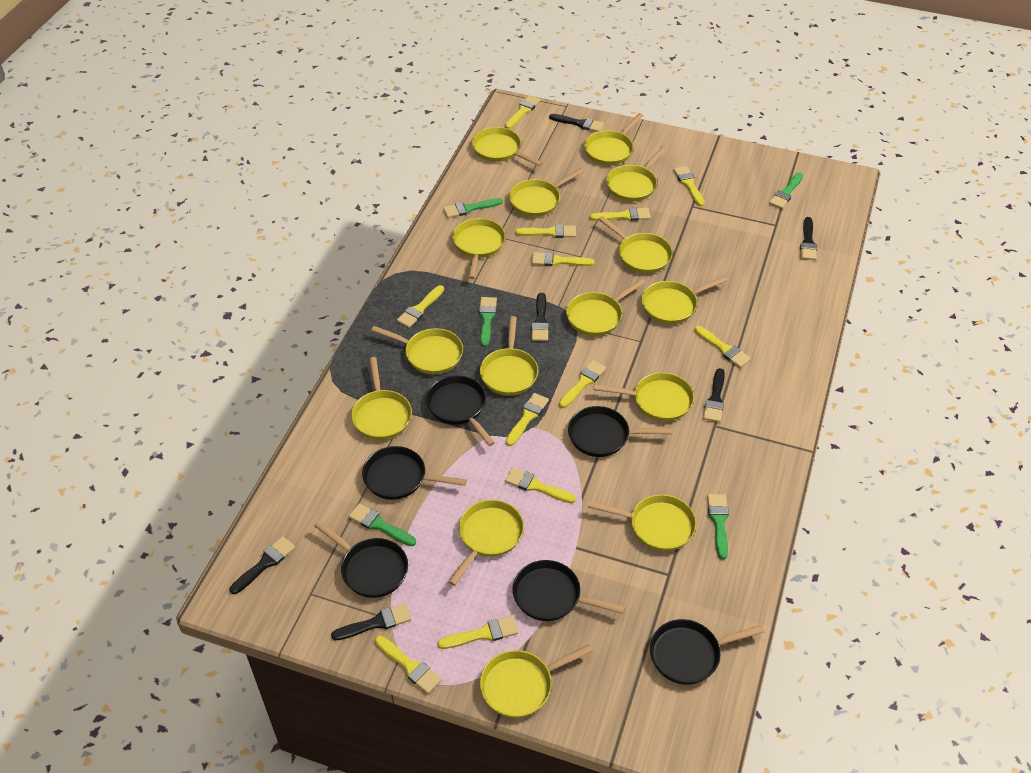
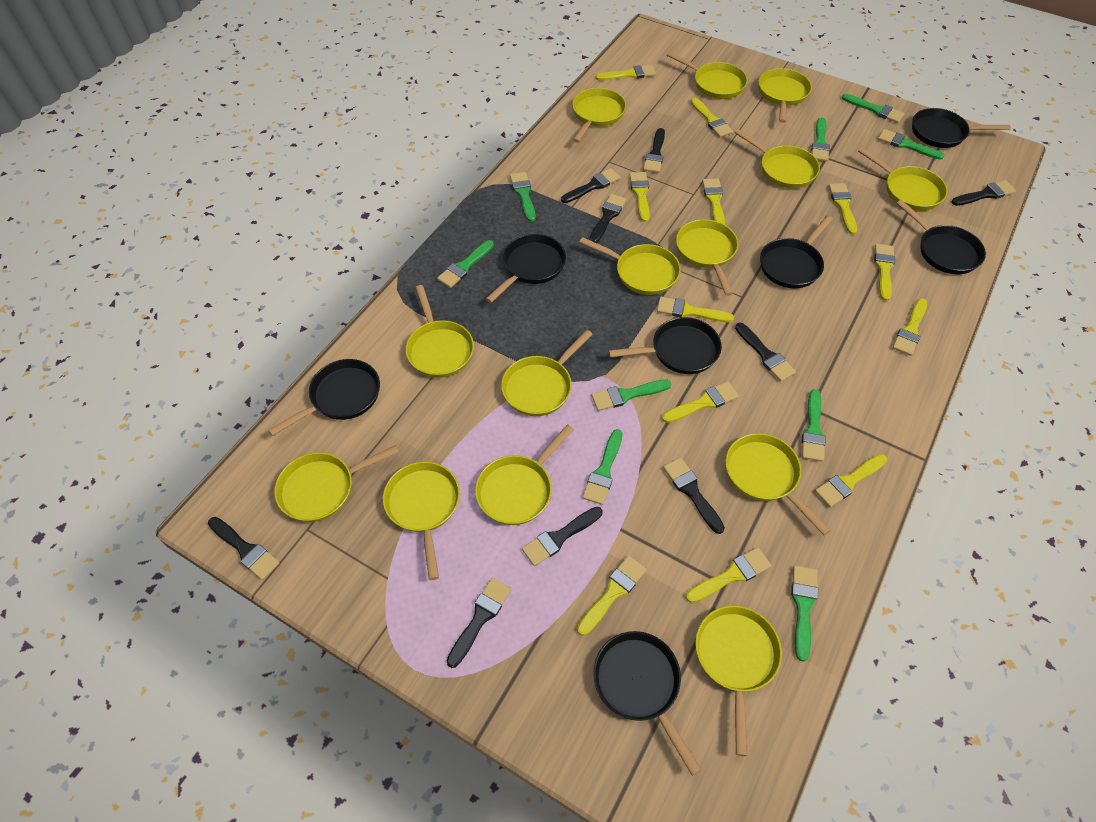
black brush: 6 -> 9
black pan: 6 -> 7
green brush: 5 -> 9
yellow pan: 15 -> 14

